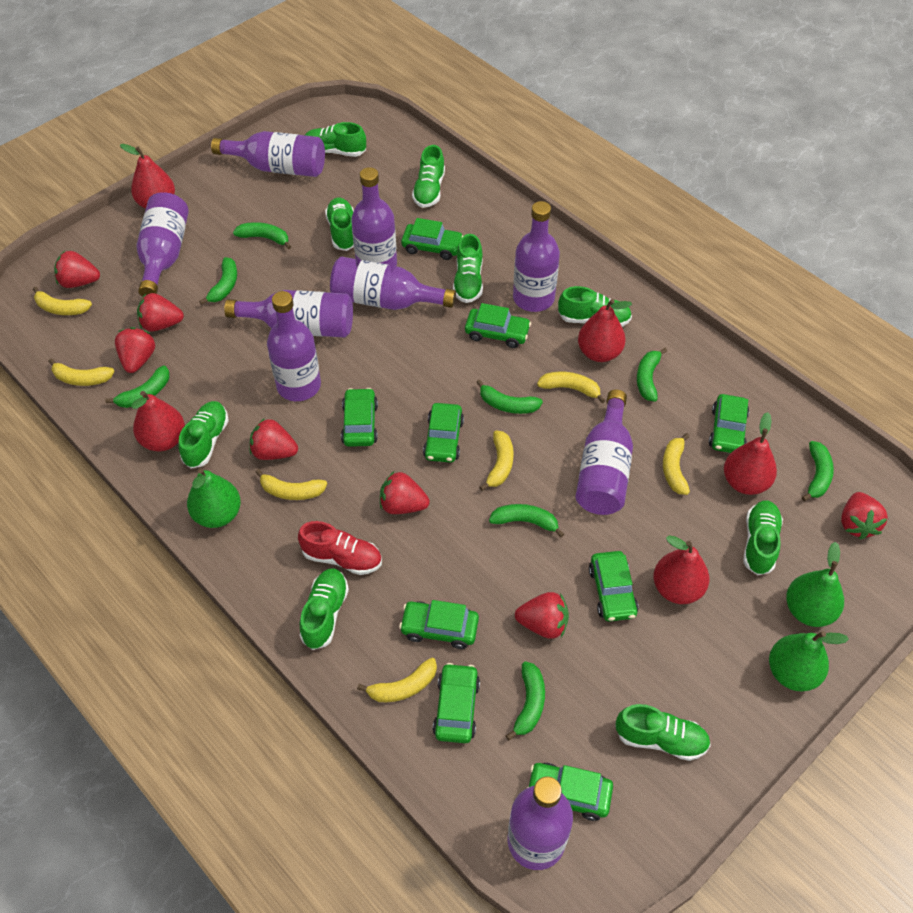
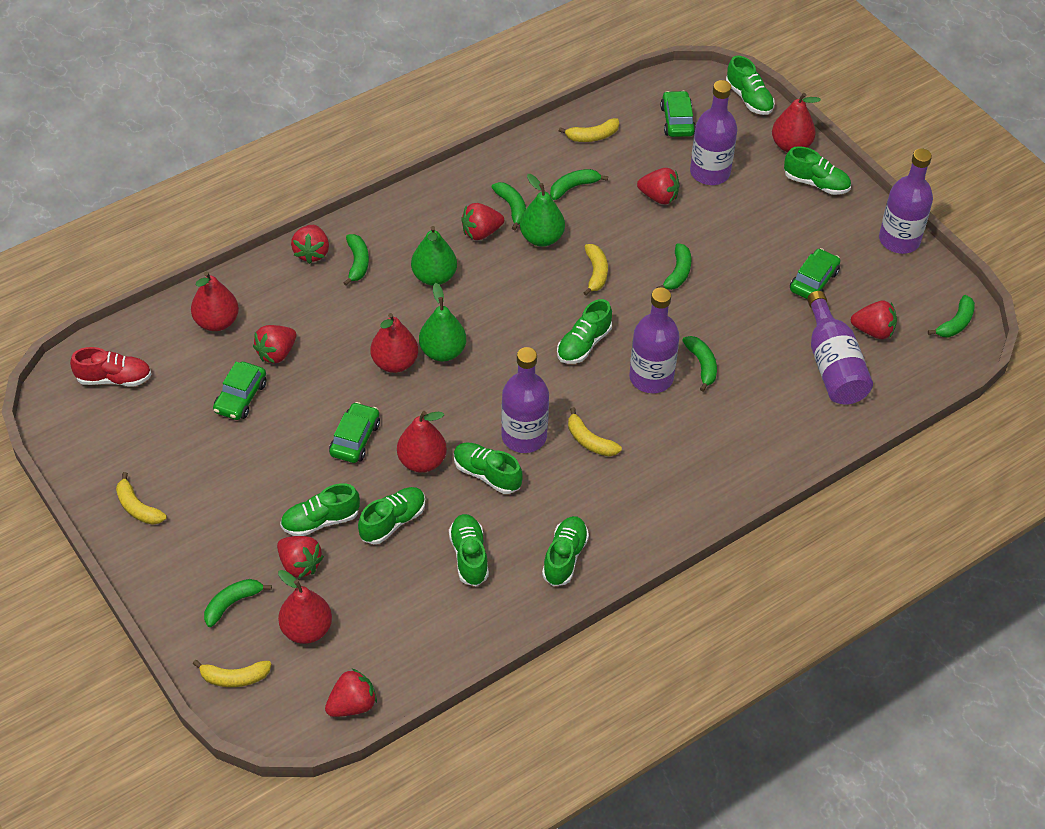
green banana: 8 -> 7
green car: 9 -> 4
green shoe: 9 -> 8
purple bottle: 9 -> 5
yellow banana: 7 -> 5

